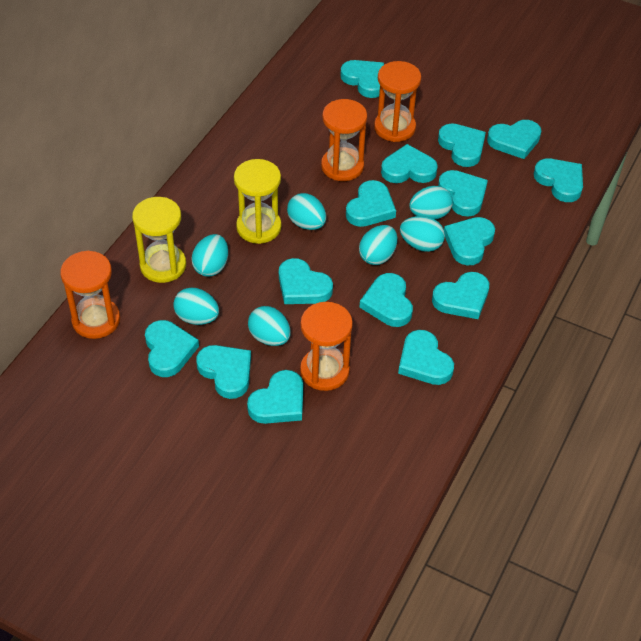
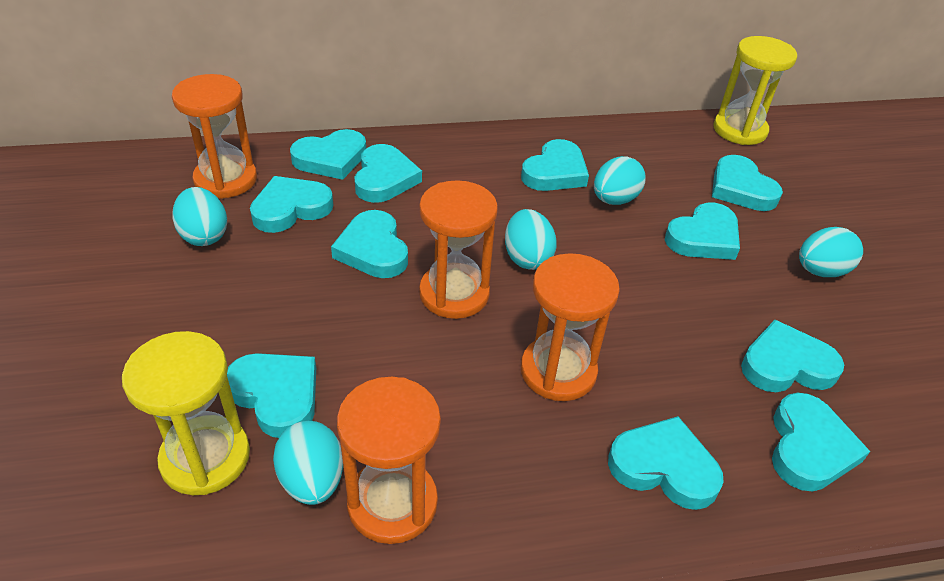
turquoise egg: 7 -> 5
turquoise heart: 15 -> 11

